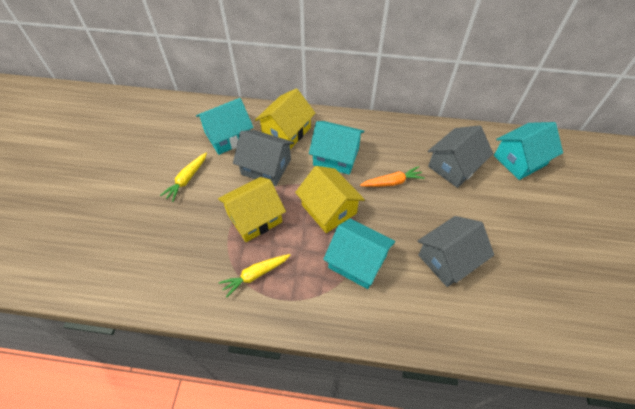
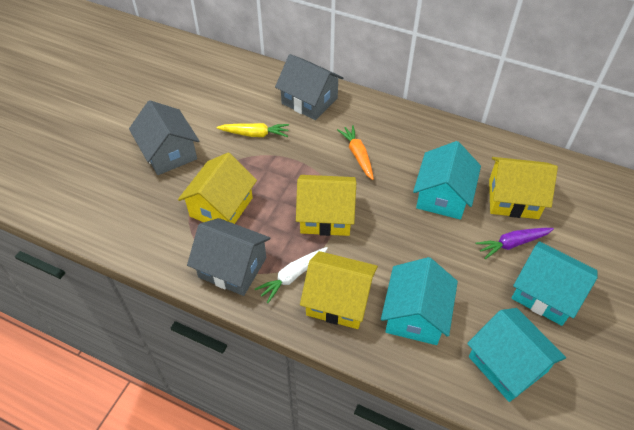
purple carrot: 0 -> 1
white carrot: 0 -> 1
yellow carrot: 2 -> 1
yellow house: 3 -> 4

